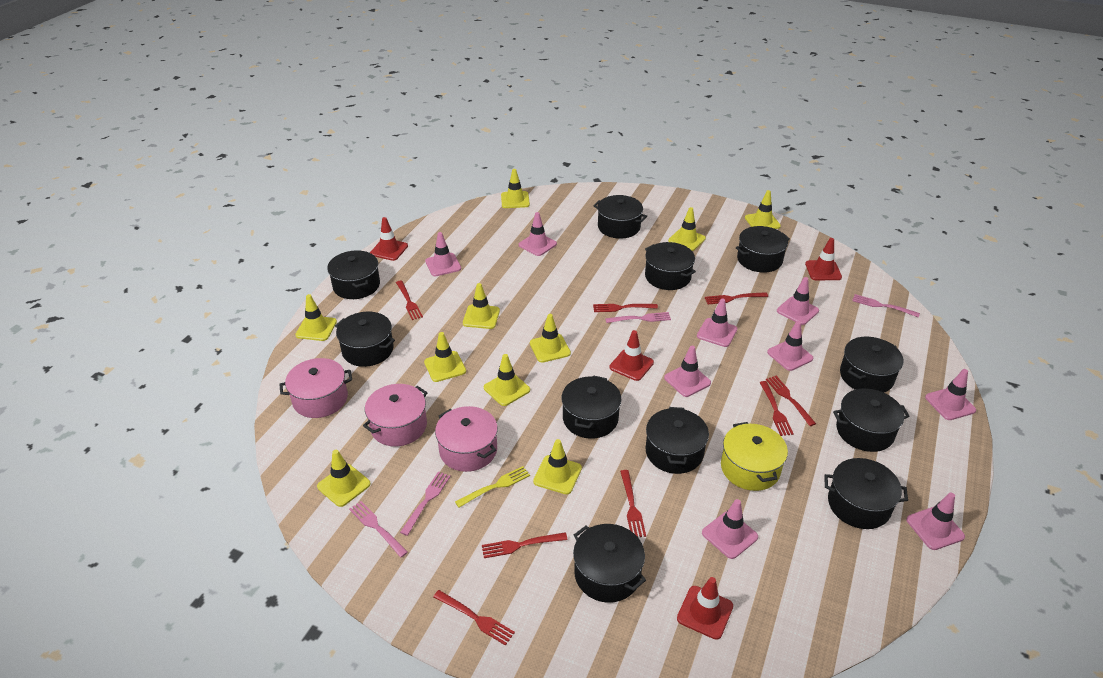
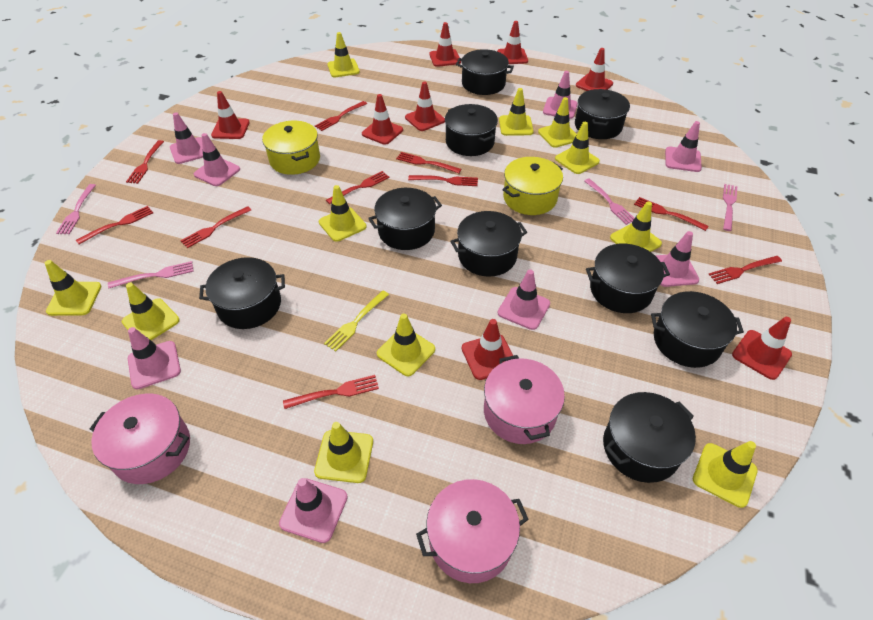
black pot: 11 -> 9
pink traffic cone: 9 -> 8
red fork: 8 -> 10
red traffic cone: 4 -> 8
yellow pot: 1 -> 2
yellow traffic cone: 10 -> 11

